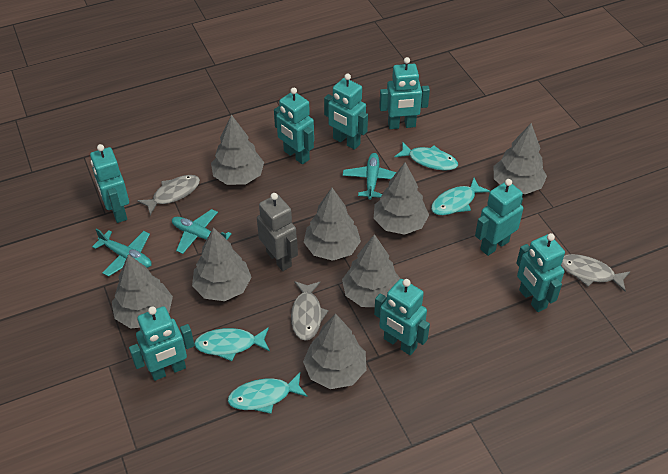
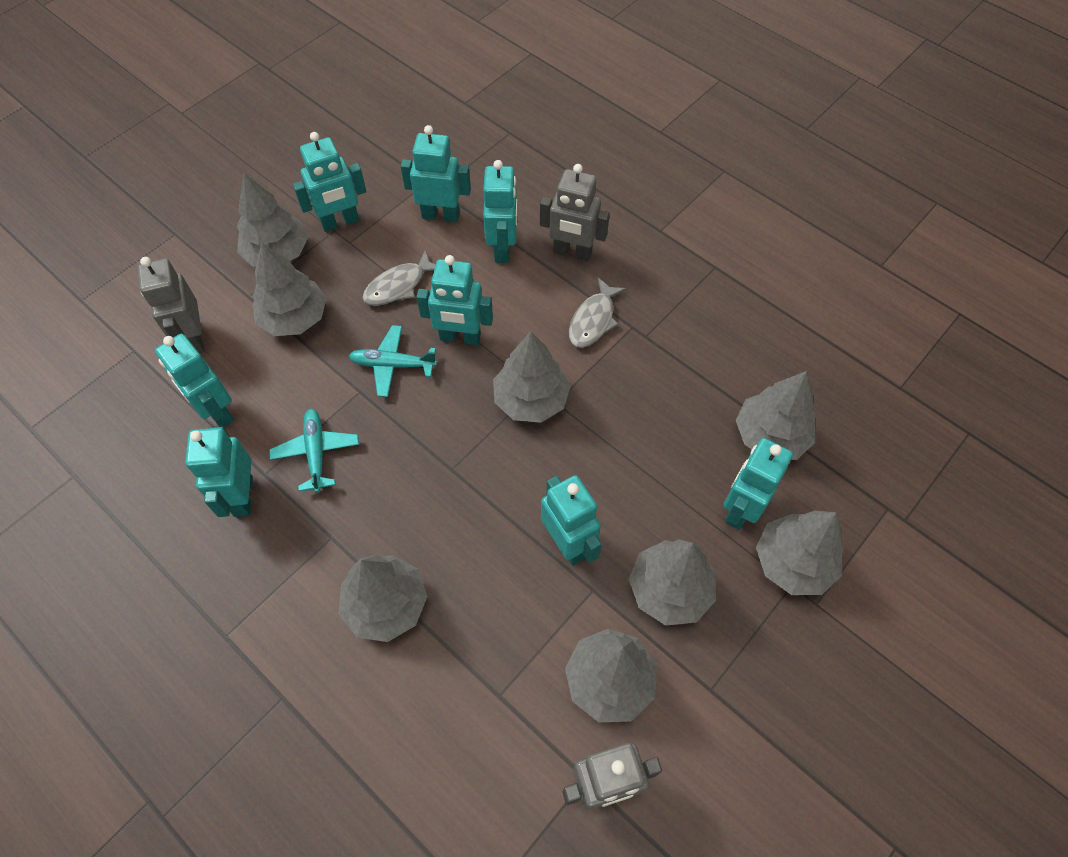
grey fish: 3 -> 2
grey robot: 1 -> 3
turquoise fish: 4 -> 0
turquoise plane: 3 -> 2

